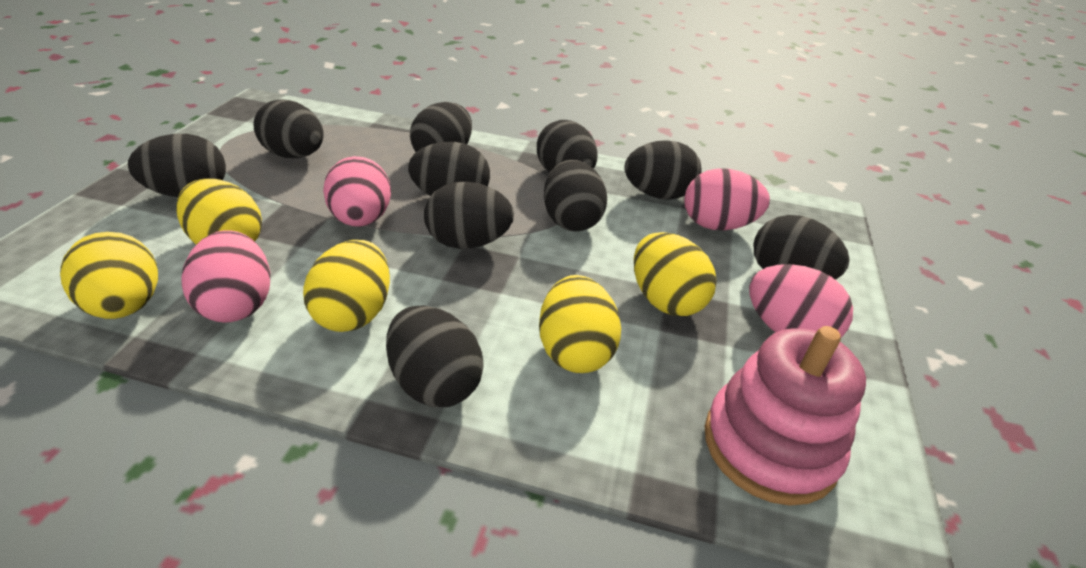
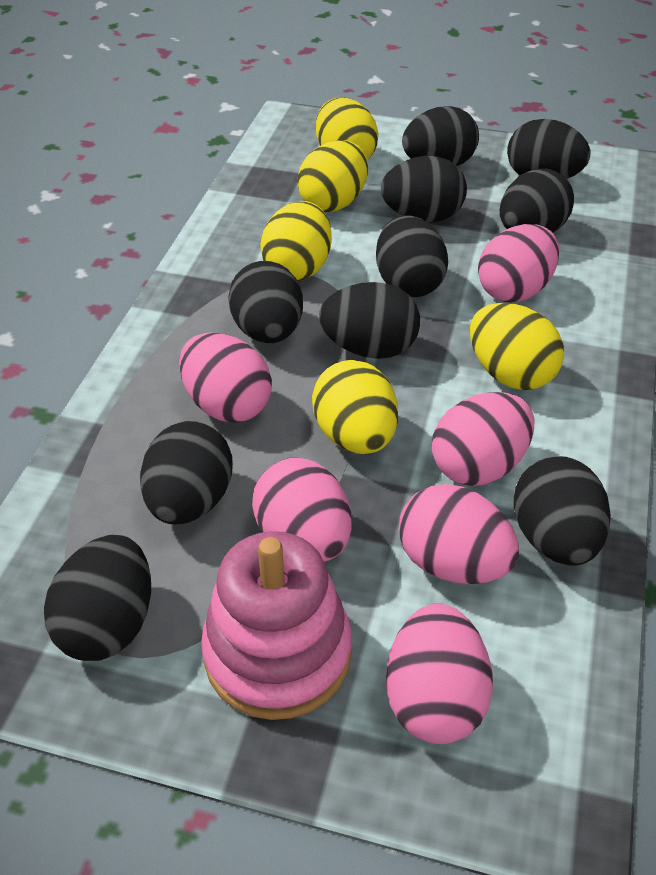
pink egg: 4 -> 6

